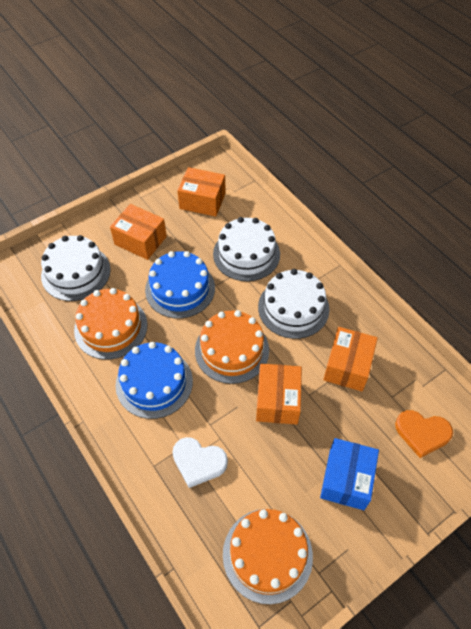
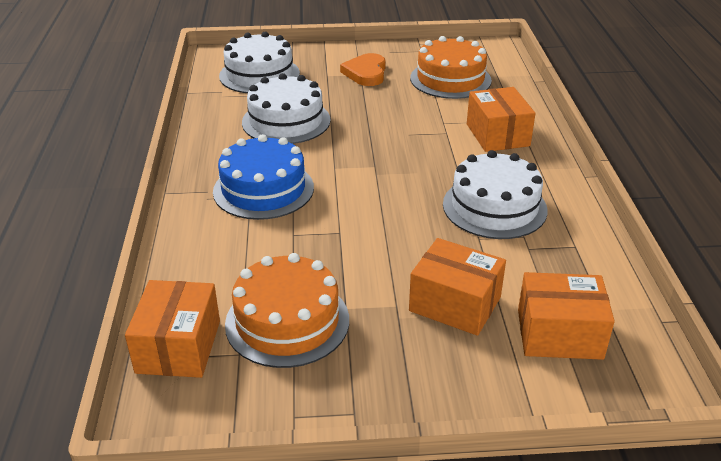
blue box: 1 -> 0
blue cake: 2 -> 1
orange cake: 3 -> 2
white heart: 1 -> 0

